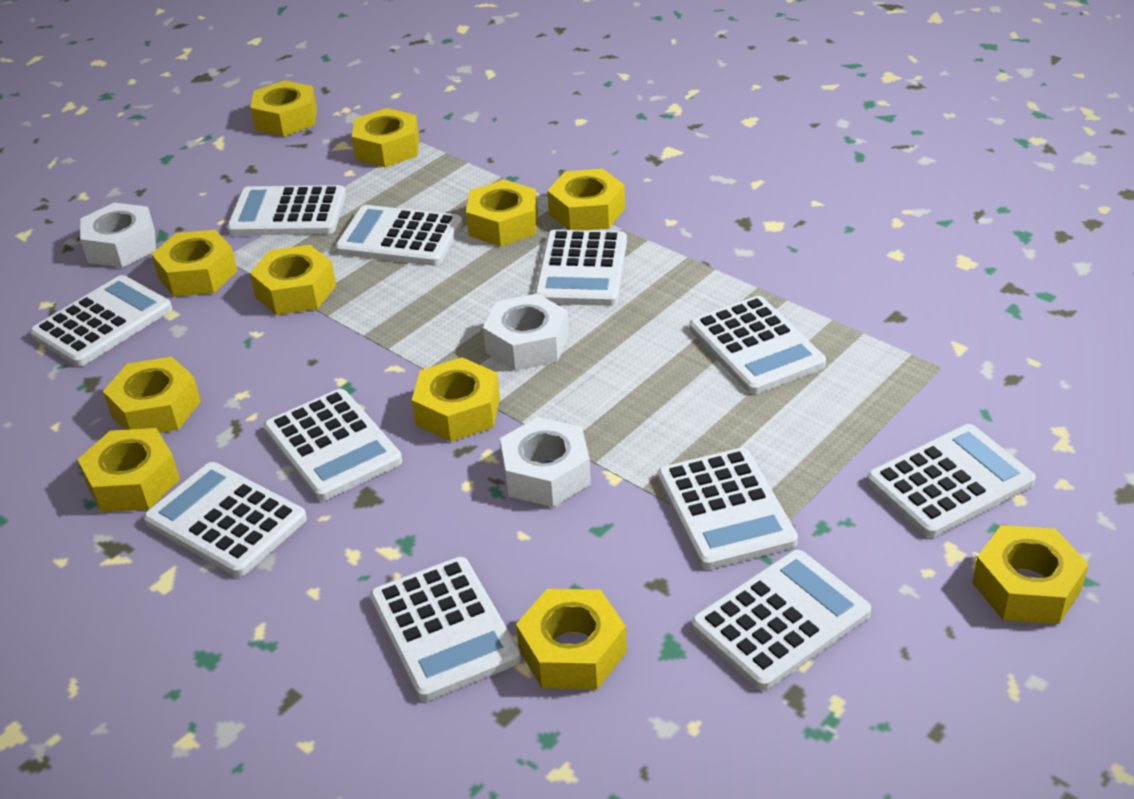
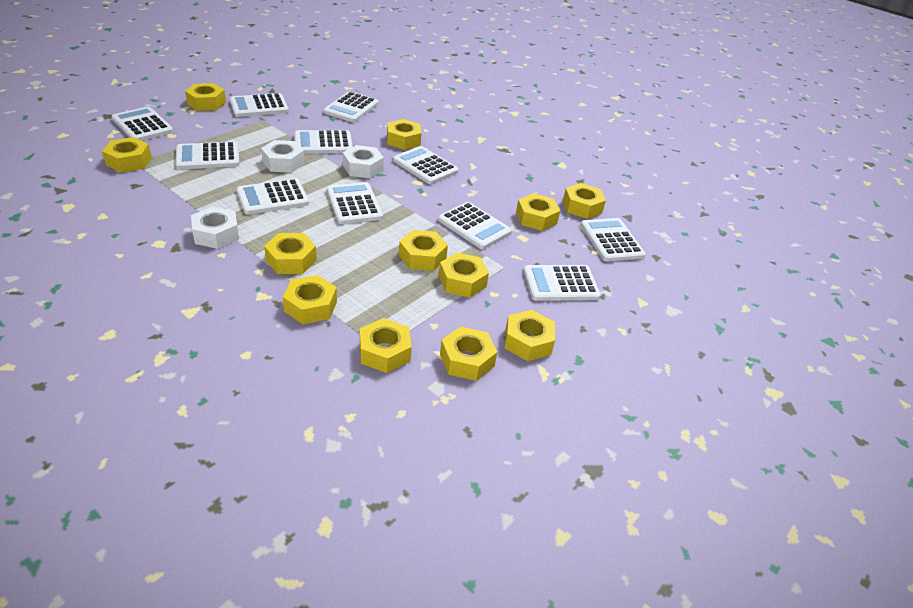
yellow nut: 11 -> 12

